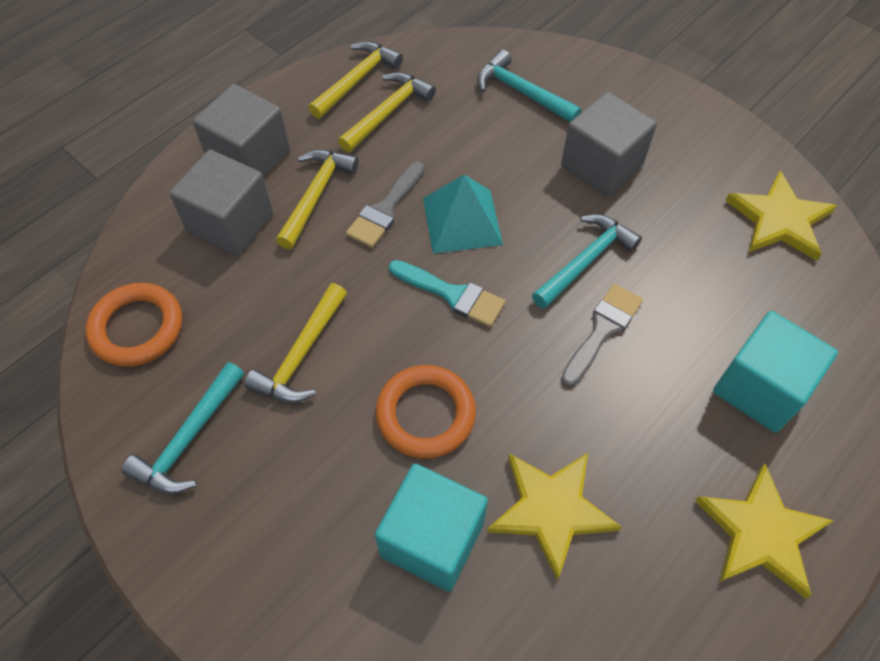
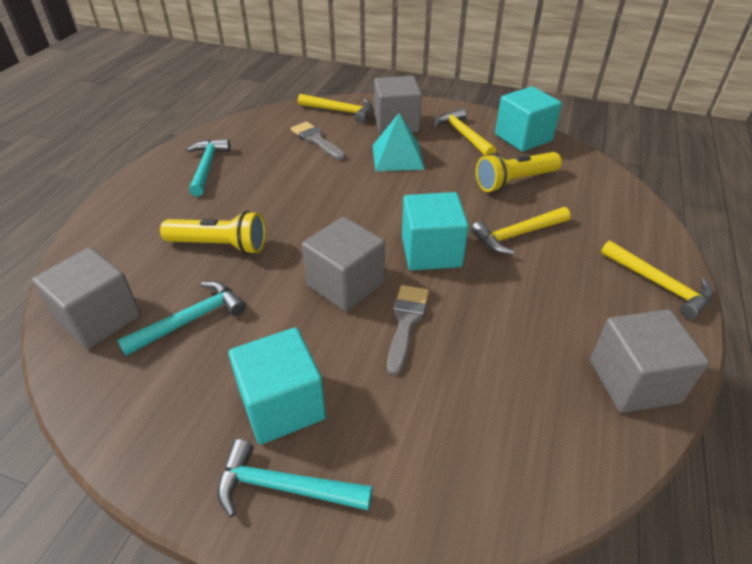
grey cube: 3 -> 4
orange ring: 2 -> 0
turquoise brush: 1 -> 0
turquoise cube: 2 -> 3
yellow flashlight: 0 -> 2
yellow star: 3 -> 0

